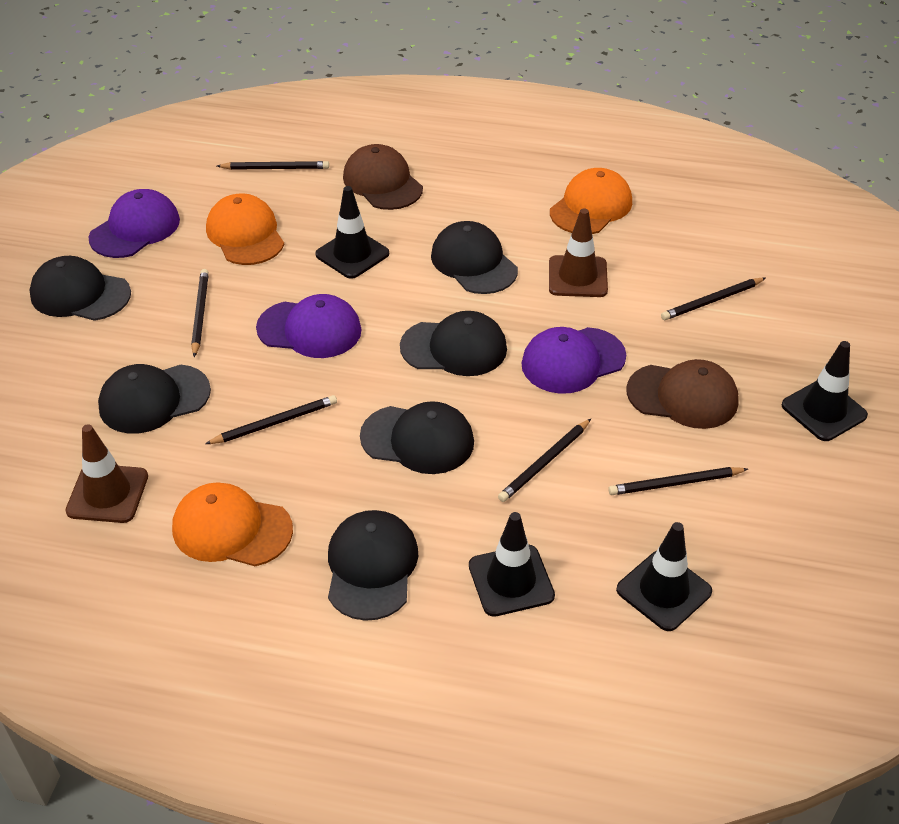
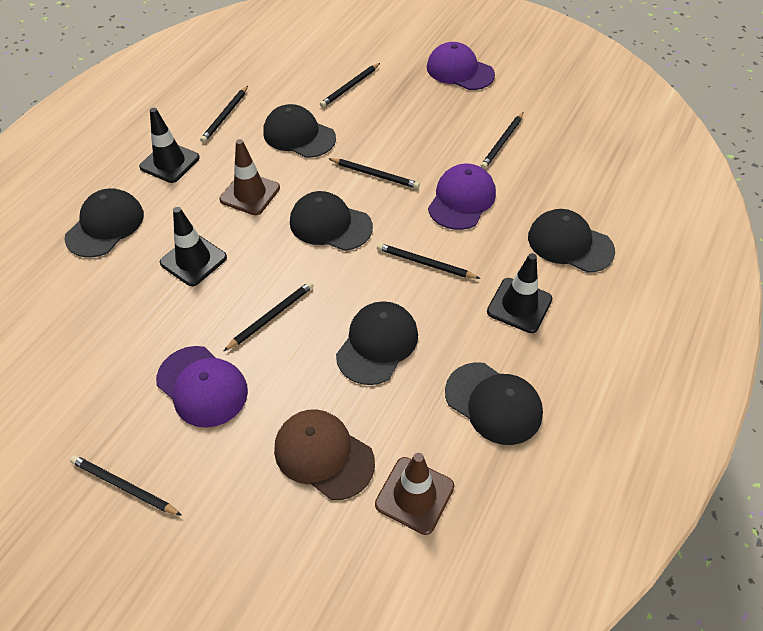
black pencil: 6 -> 7
black traffic cone: 4 -> 3
brown cap: 2 -> 1
orange cap: 3 -> 0

